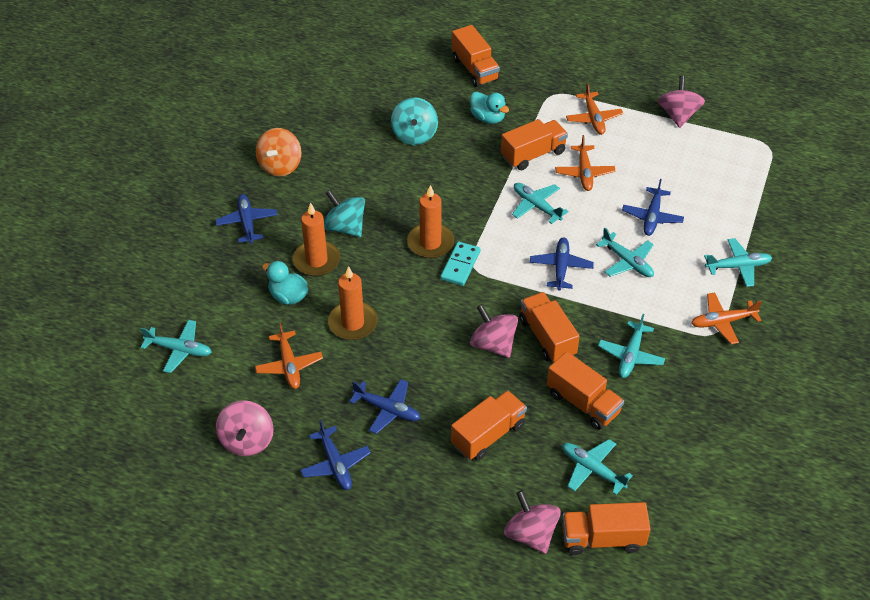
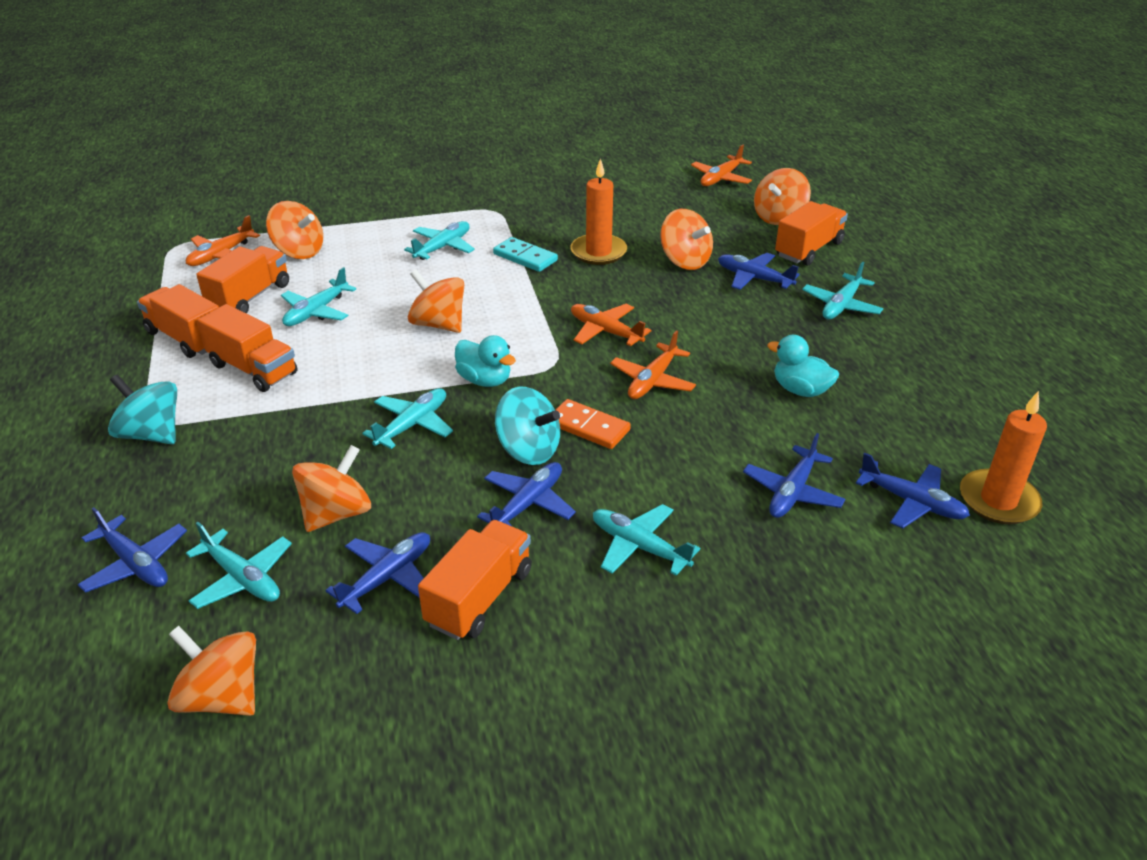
blue plane: 5 -> 6
orange candle: 3 -> 2
orange domino: 0 -> 1
orange spinning top: 1 -> 6
orange truck: 6 -> 5
pink spinning top: 4 -> 0

